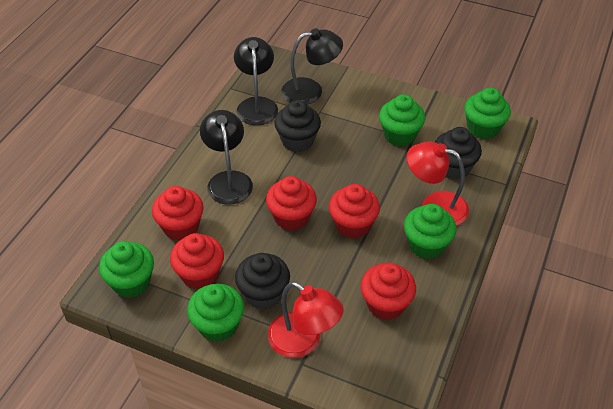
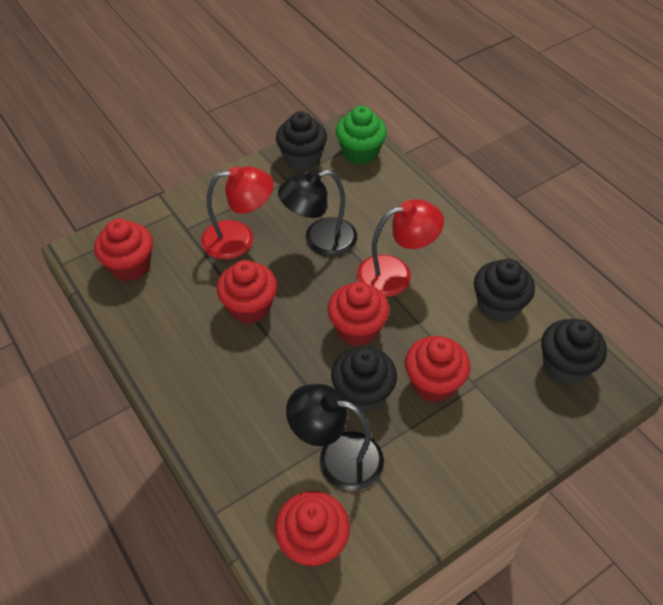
black cupcake: 3 -> 4
black lamp: 3 -> 2
green cupcake: 5 -> 1

